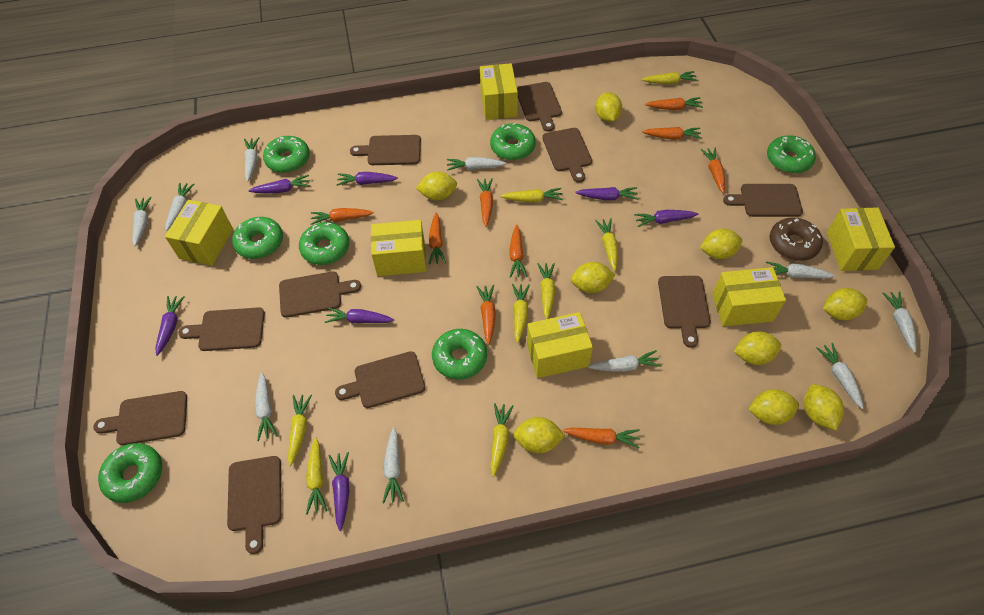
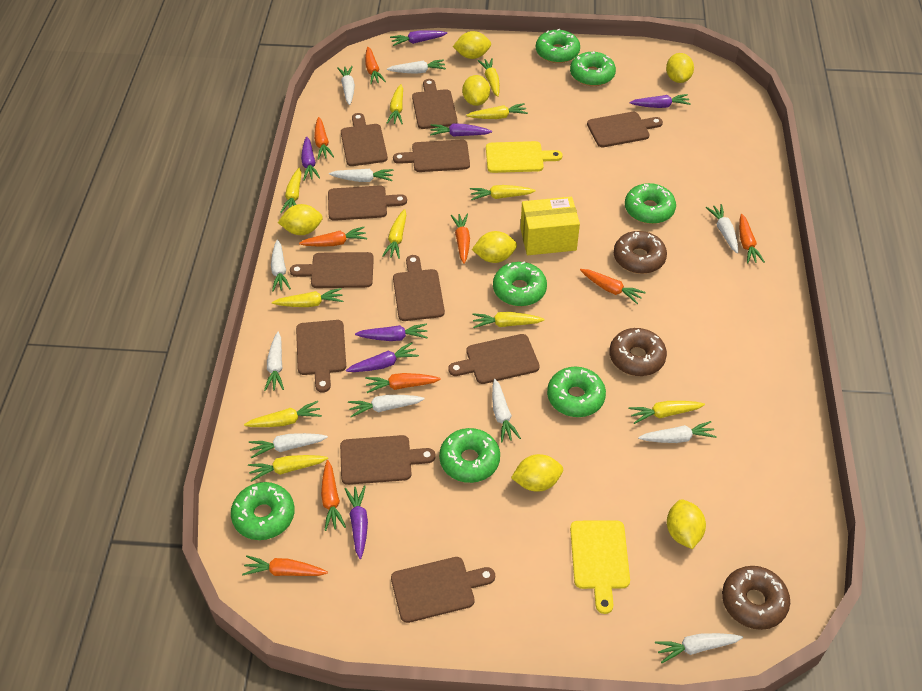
brown cutting board: 10 -> 11
brown donut: 1 -> 3
white carrot: 10 -> 11
yellow box: 6 -> 1
yellow carrot: 8 -> 11
yellow cutting board: 0 -> 2
yellow lemon: 9 -> 7

